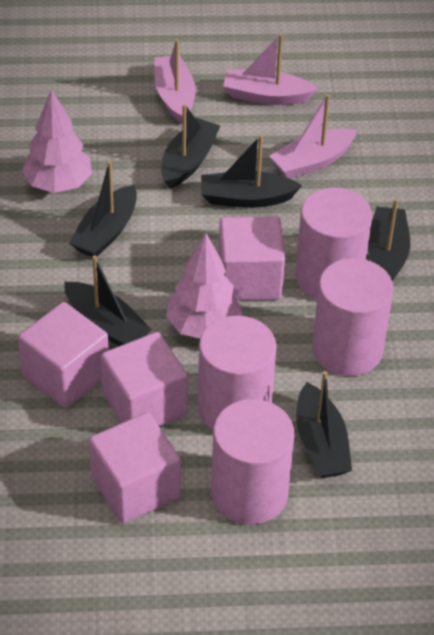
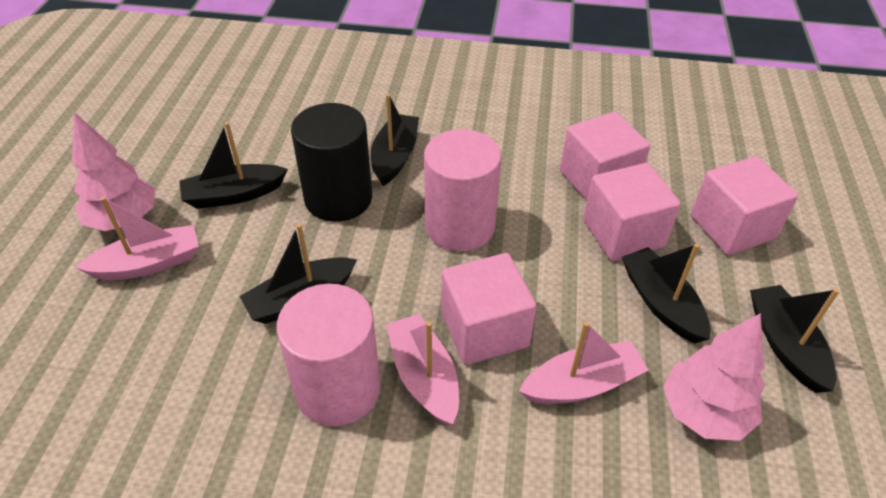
black boat: 6 -> 5
black cylinder: 0 -> 1
pink cylinder: 4 -> 2

